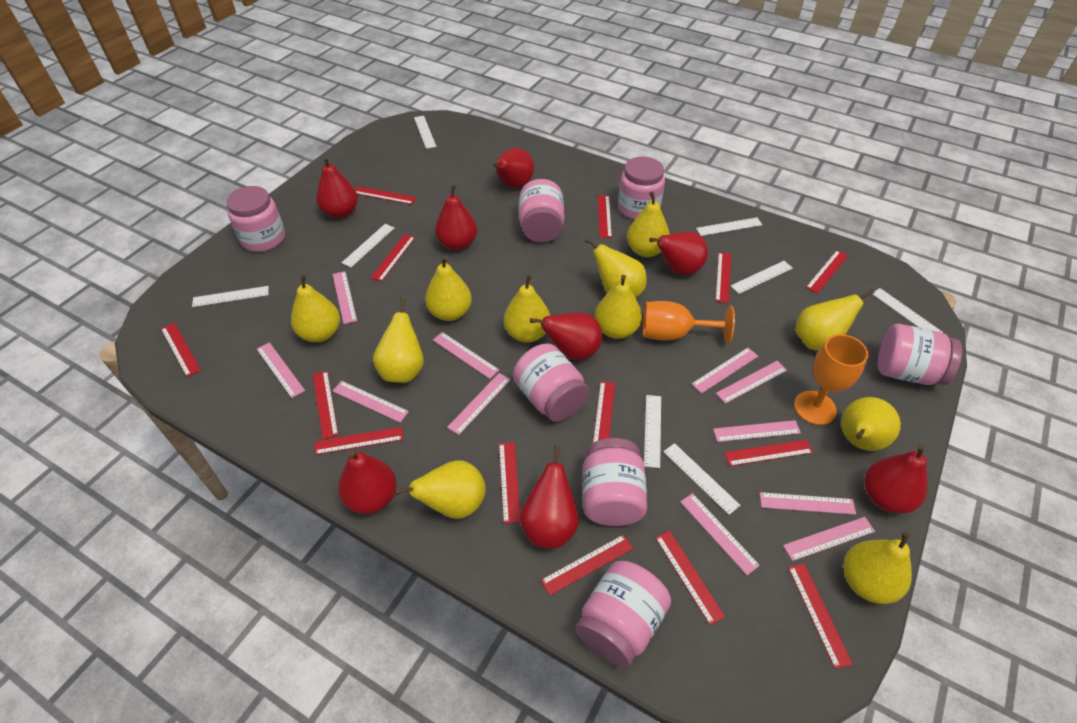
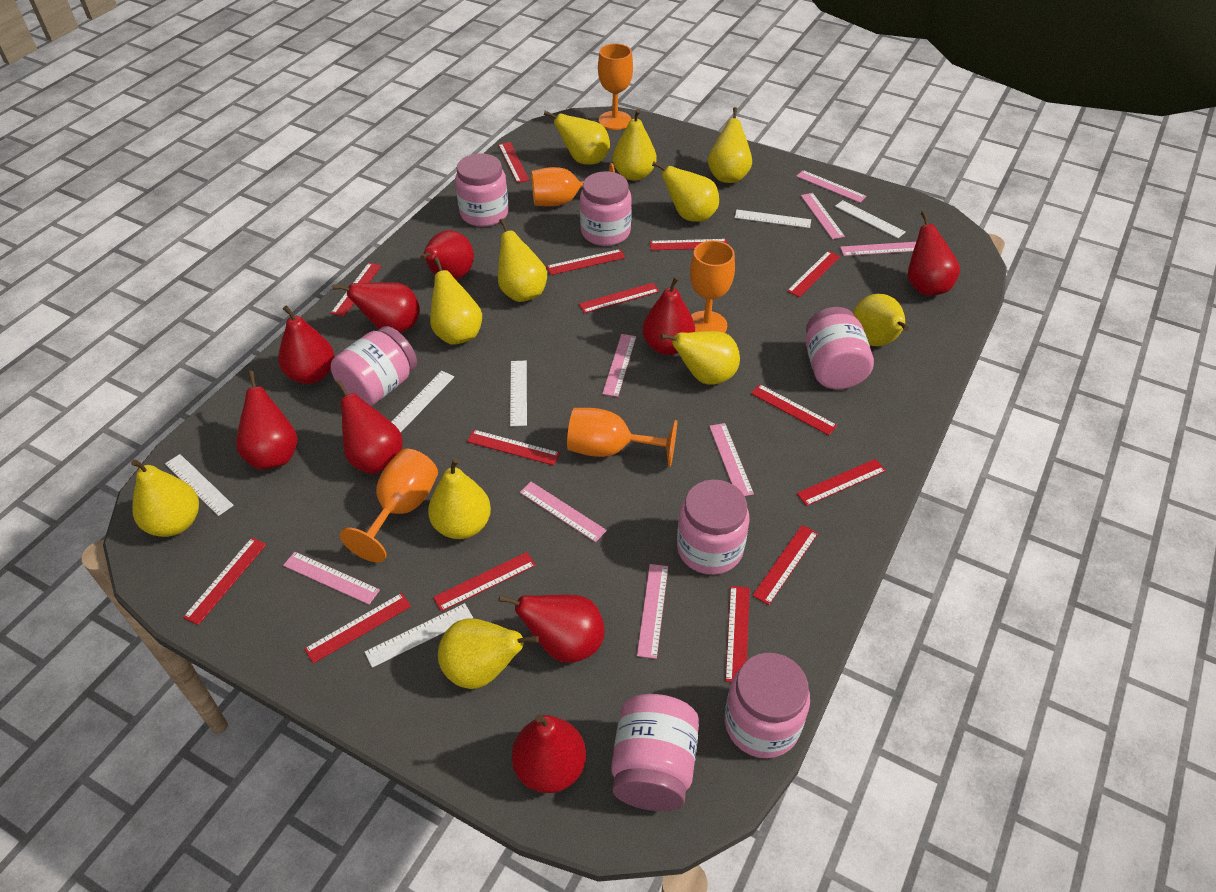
orange goblet: 2 -> 5
pink ruler: 11 -> 8
red pear: 8 -> 9
white ruler: 8 -> 6

